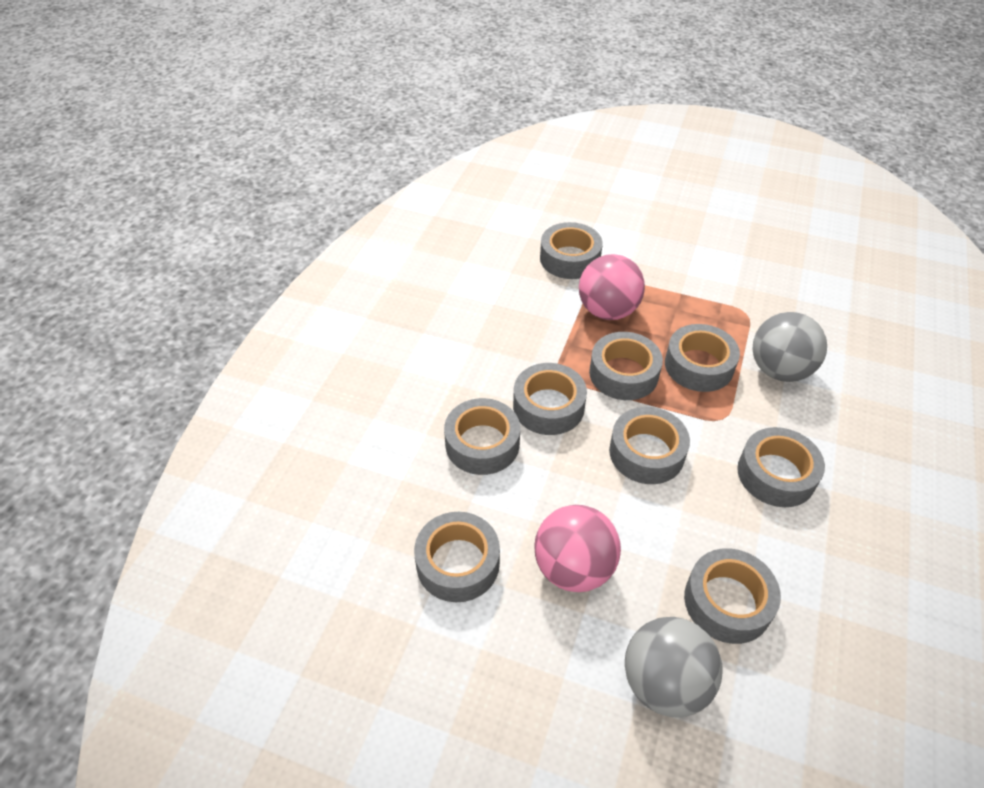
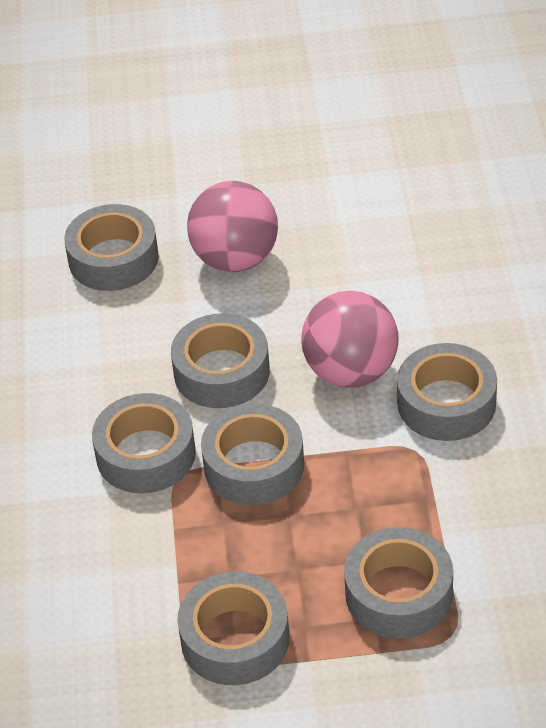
grey ball: 2 -> 0
grey tape: 9 -> 7

